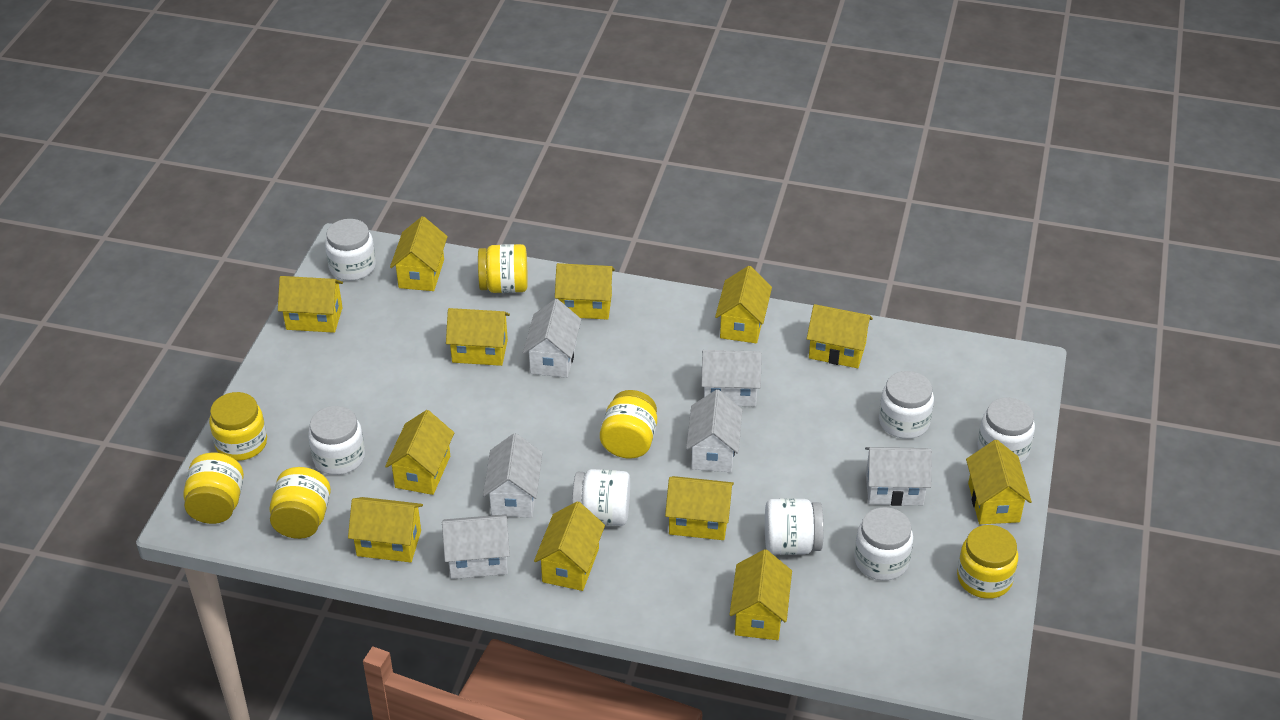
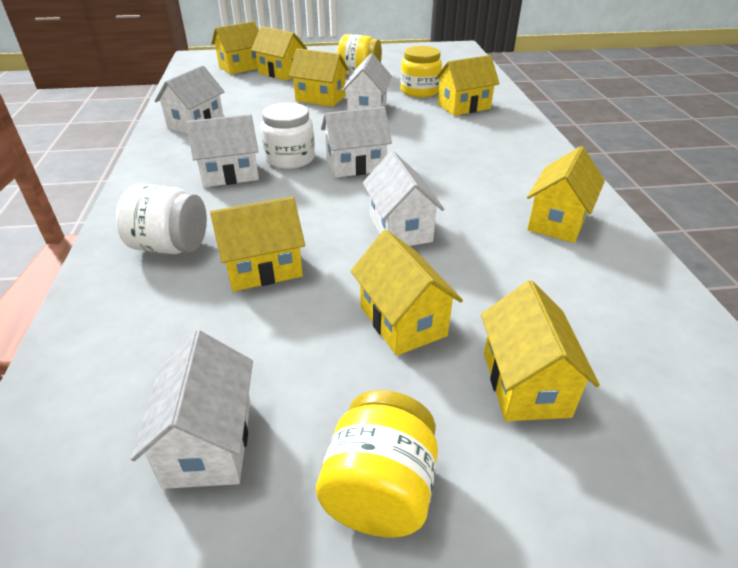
white jar: 7 -> 2
yellow house: 12 -> 8
yellow jar: 6 -> 3

